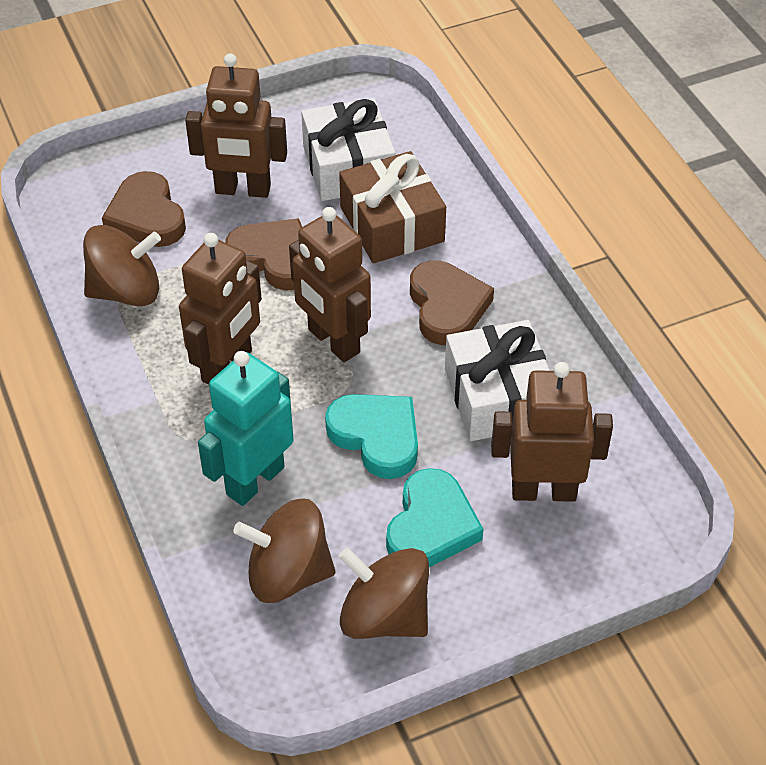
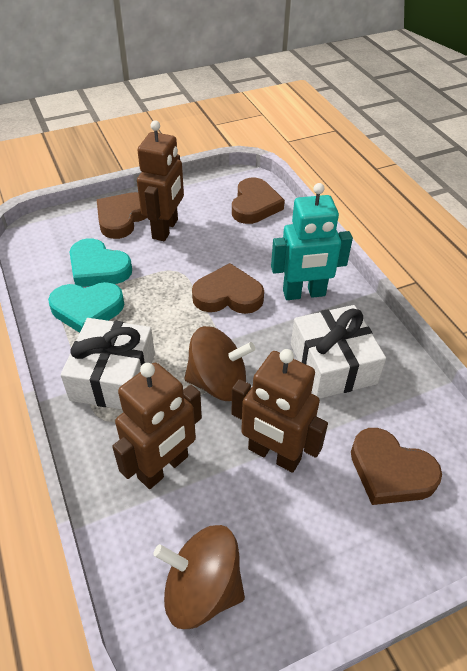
brown gift: 1 -> 0
brown heart: 3 -> 4
brown robot: 4 -> 3
brown spinning top: 3 -> 2

